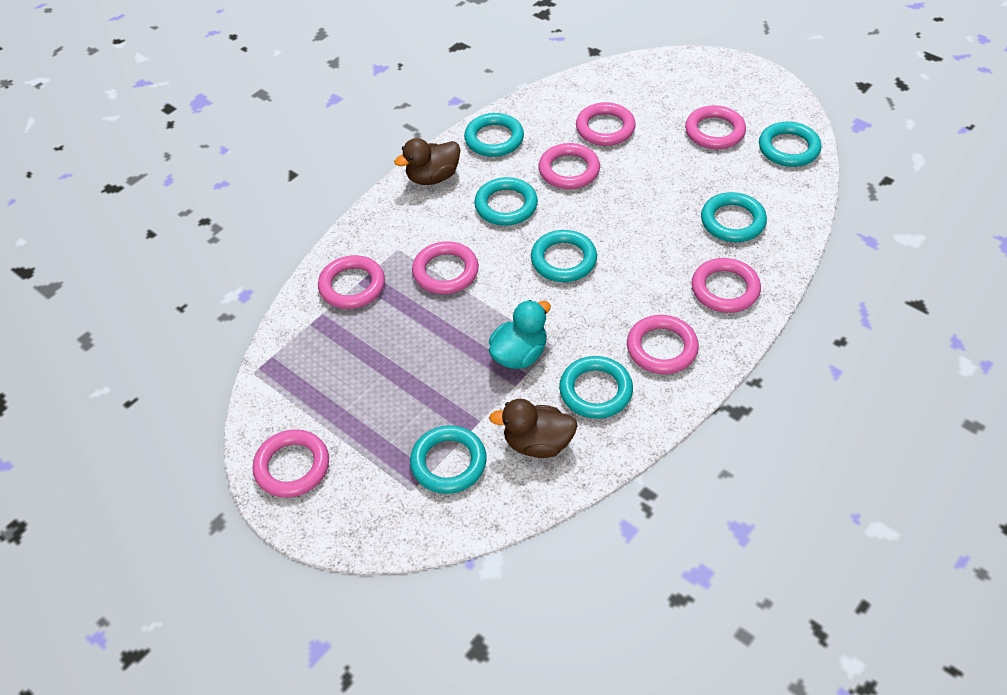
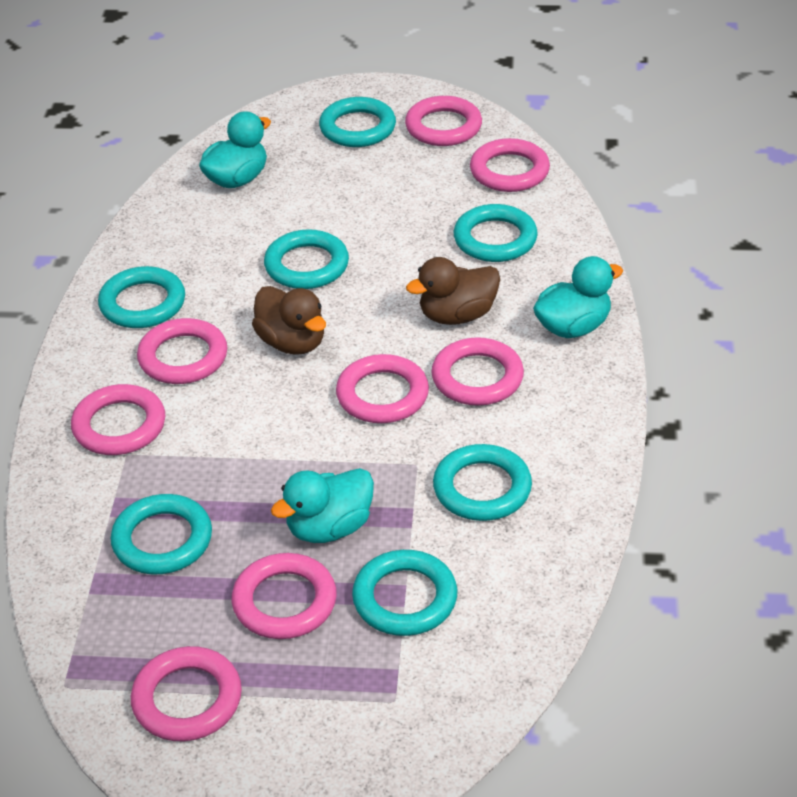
turquoise duck: 1 -> 3

